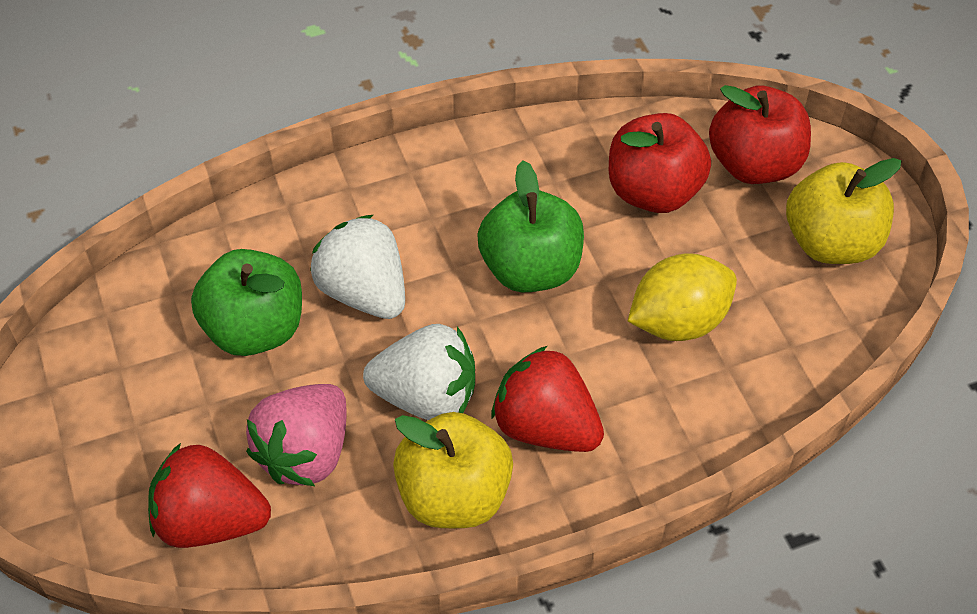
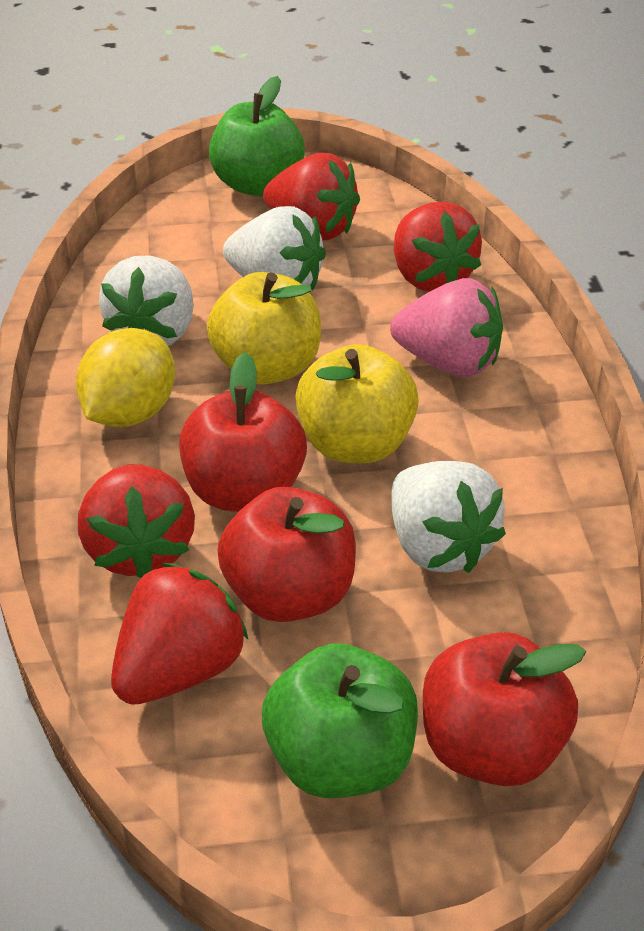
red apple: 2 -> 3
red strawberry: 2 -> 4
white strawberry: 2 -> 3

